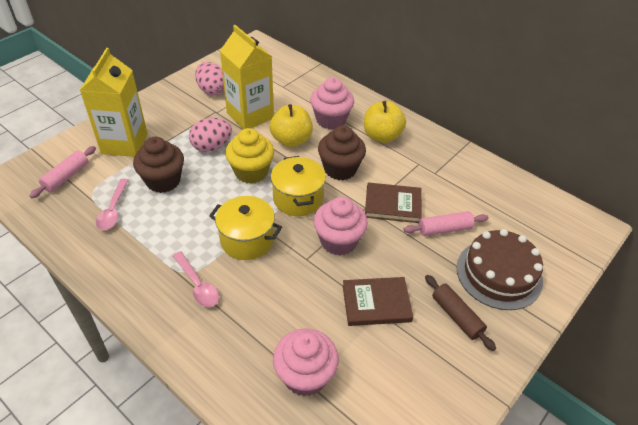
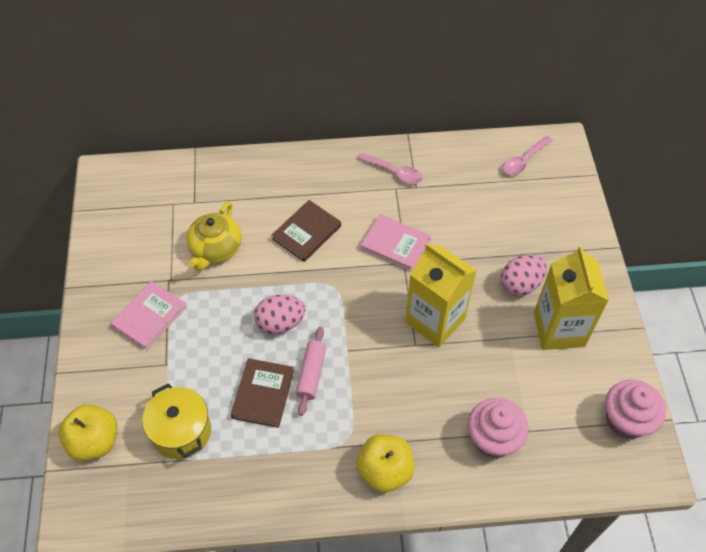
brown cake: 1 -> 0
brown cupcake: 2 -> 0
brown rolling pin: 1 -> 0
pink book: 0 -> 2
pink cupcake: 3 -> 2
pink rolling pin: 2 -> 1
yellow cupcake: 1 -> 0
yellow pot: 2 -> 1
yellow teapot: 0 -> 1

